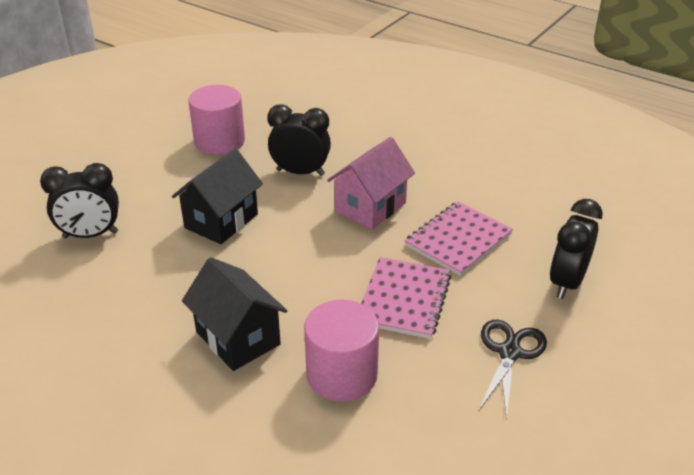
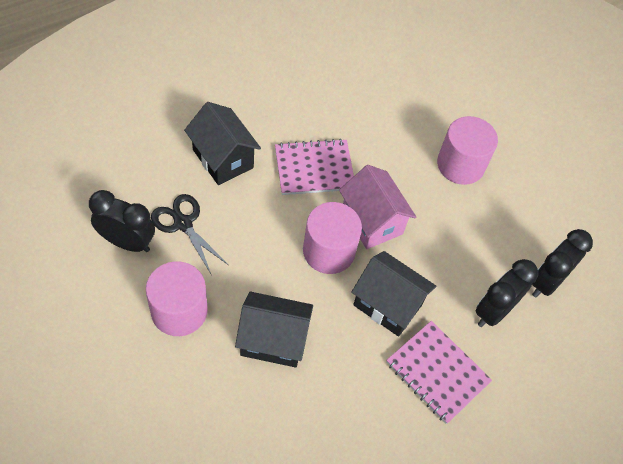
black house: 2 -> 3
pink cylinder: 2 -> 3

